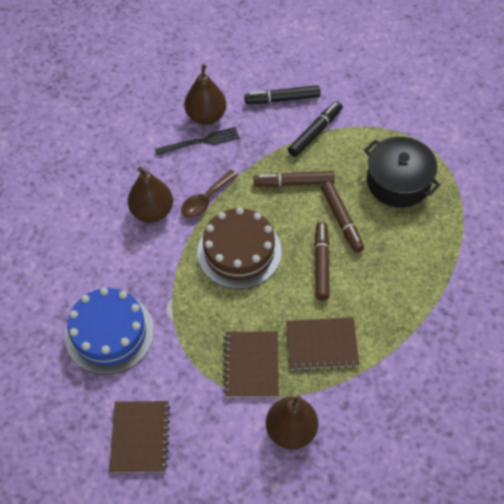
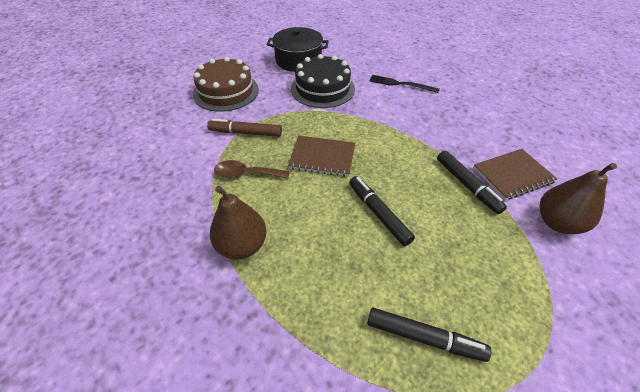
black cake: 0 -> 1
black marker: 2 -> 3
blue cake: 1 -> 0
brown marker: 3 -> 1
brown notebook: 3 -> 2
brown pear: 3 -> 2

